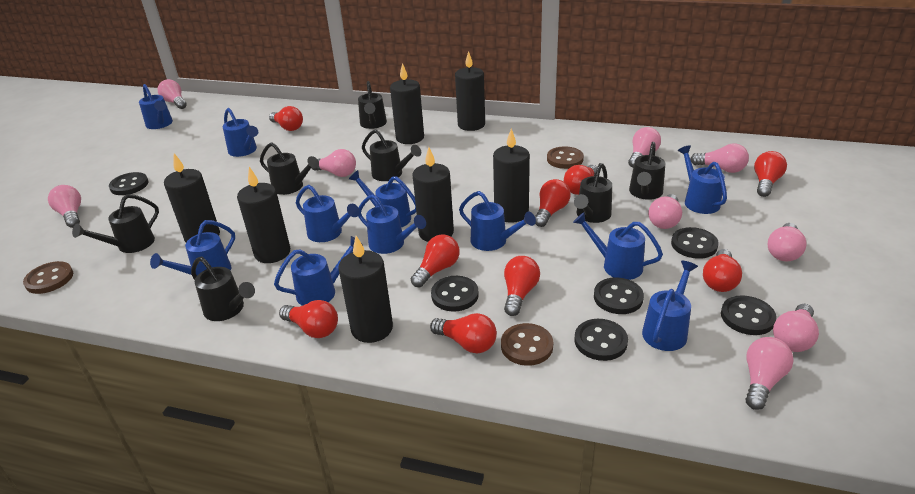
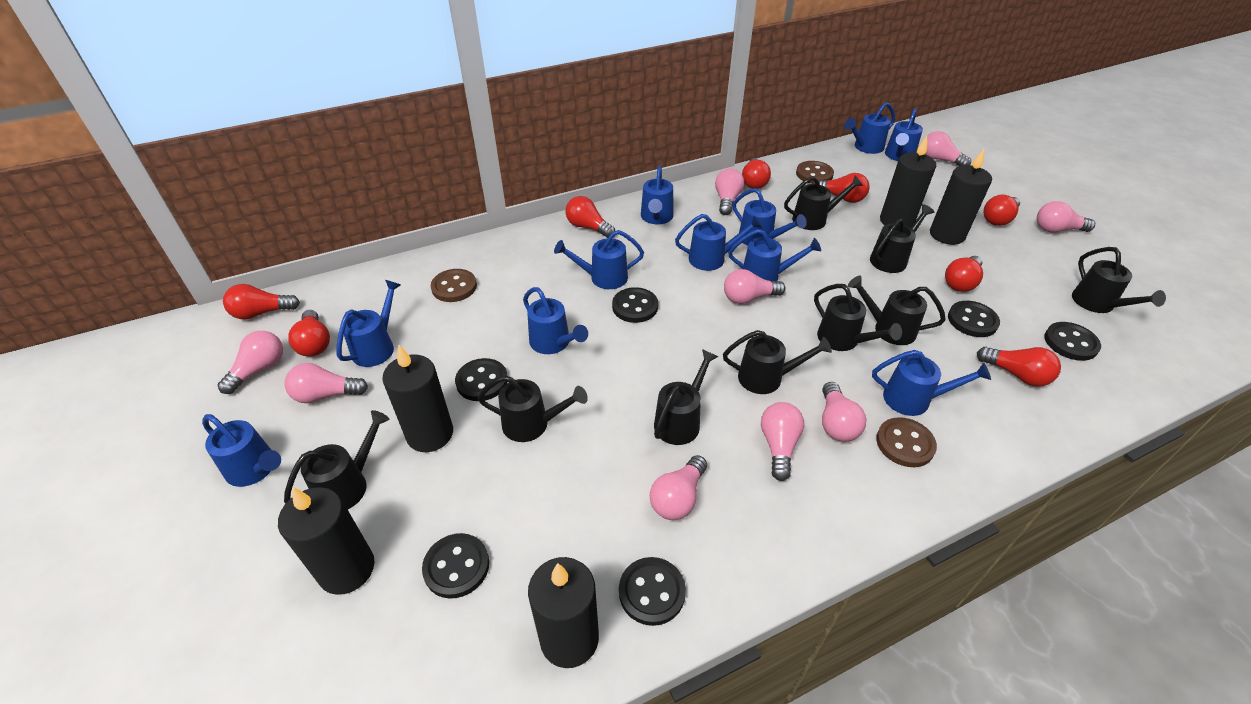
black candle: 7 -> 5
black watering can: 7 -> 9
red light bulb: 9 -> 8

